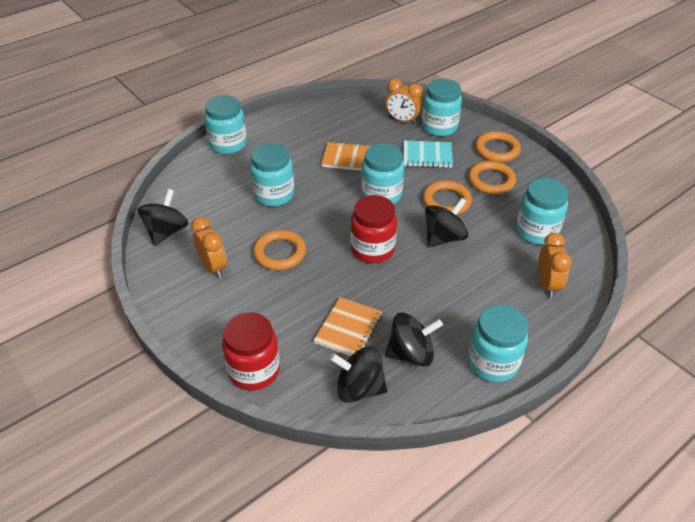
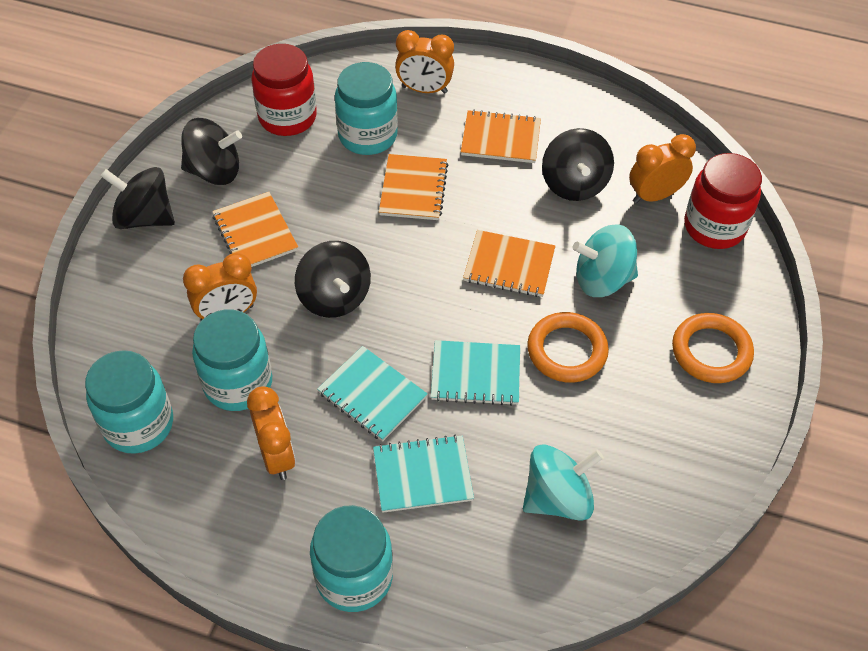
orange clock: 3 -> 4
orange notebook: 2 -> 4
orange ring: 4 -> 2
turquoise jar: 6 -> 4
turquoise notebook: 1 -> 3
turquoise spinning top: 0 -> 2

